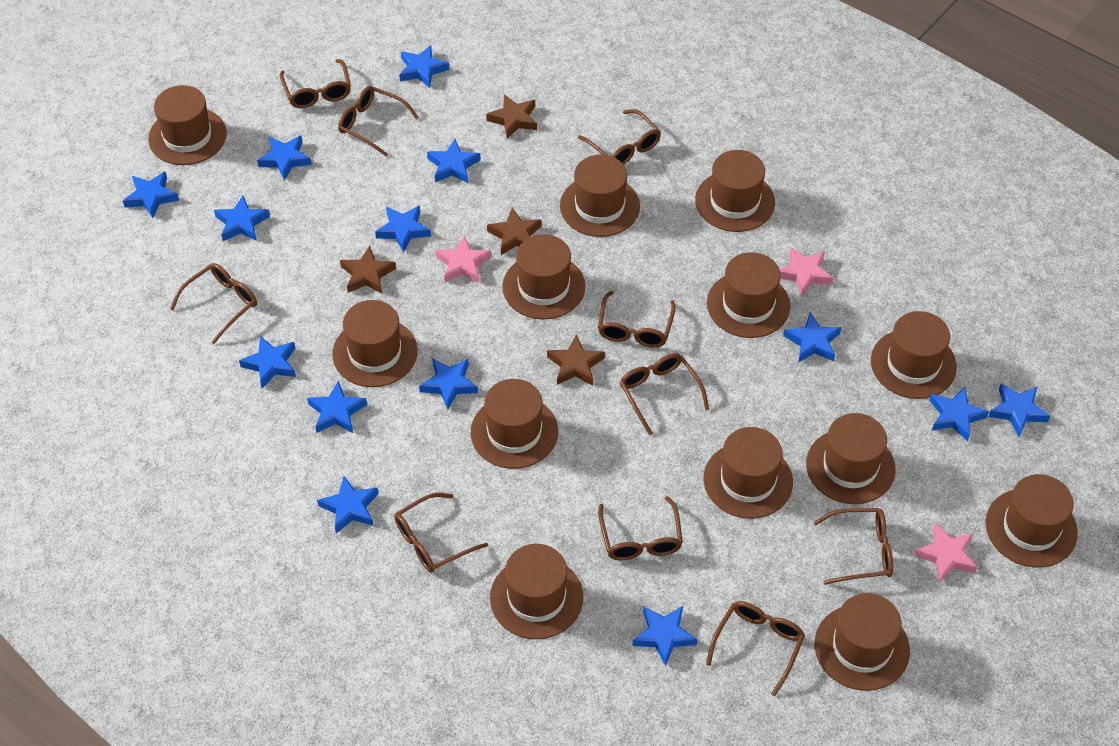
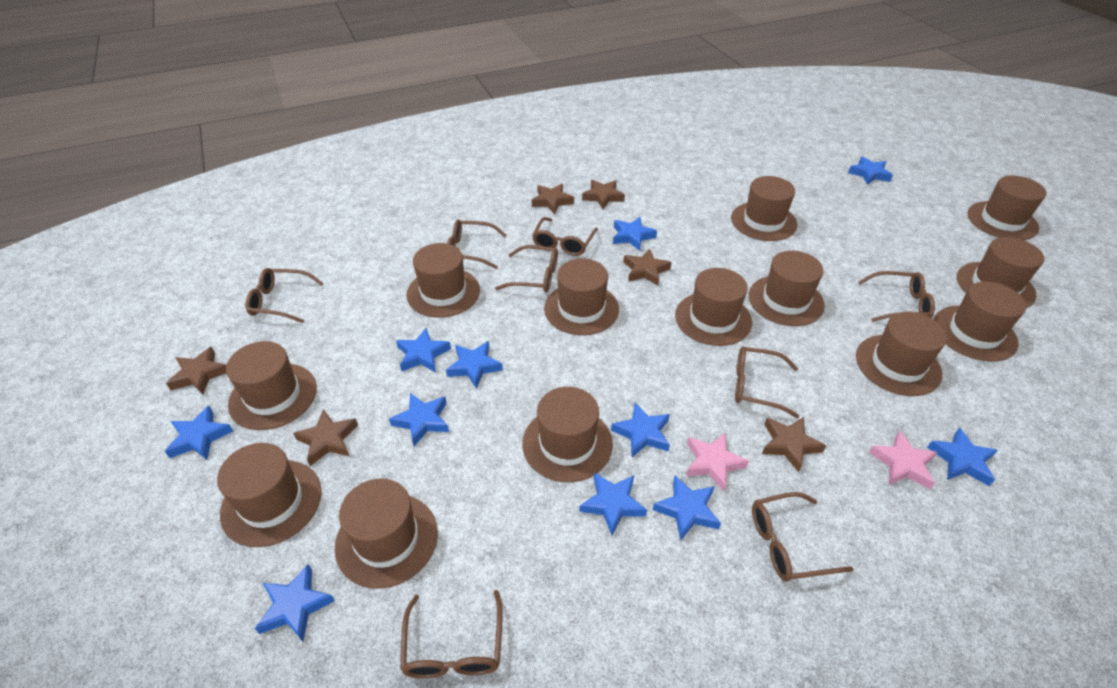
blue star: 14 -> 11
brown glasses: 10 -> 8
brown star: 4 -> 6
pink star: 3 -> 2

